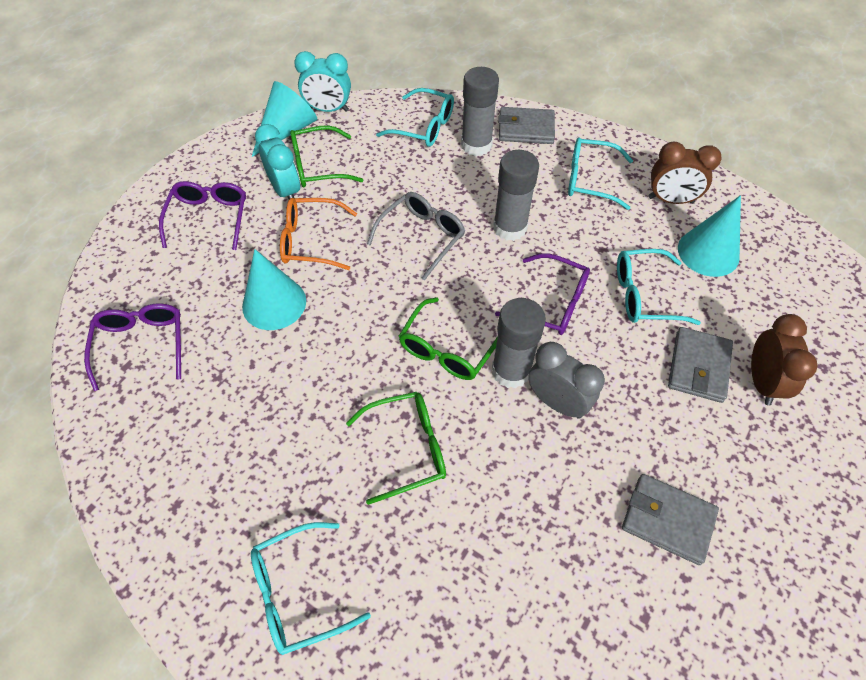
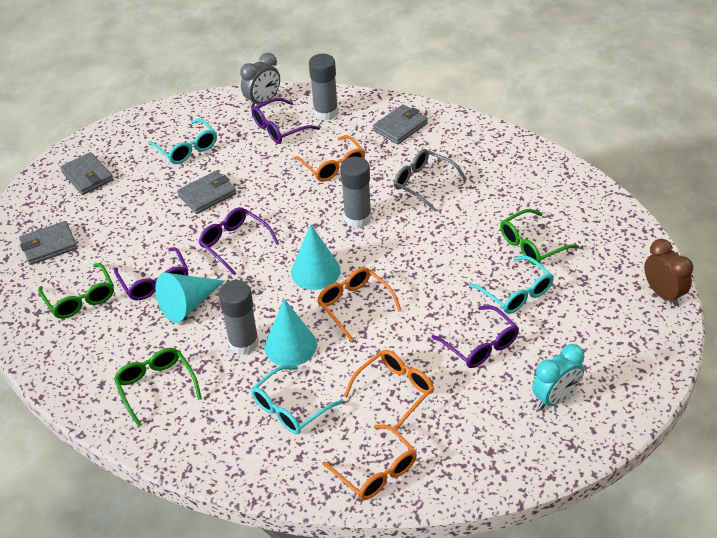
brown clock: 2 -> 1
grey wallet: 3 -> 4
orange glasses: 1 -> 4
purple glasses: 3 -> 4
turquoise clock: 2 -> 1
turquoise glasses: 4 -> 3

